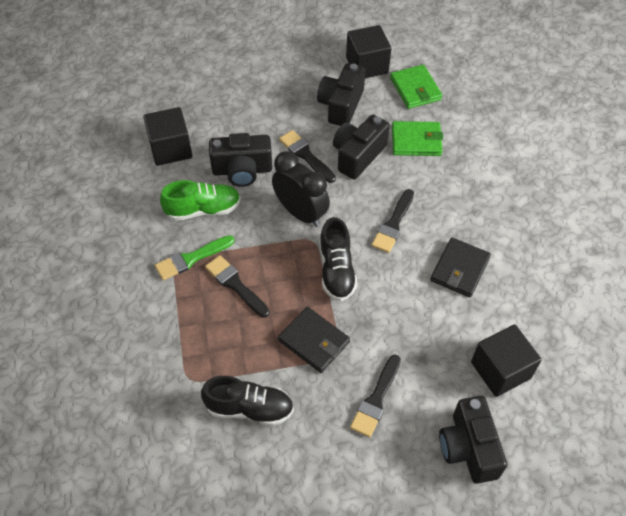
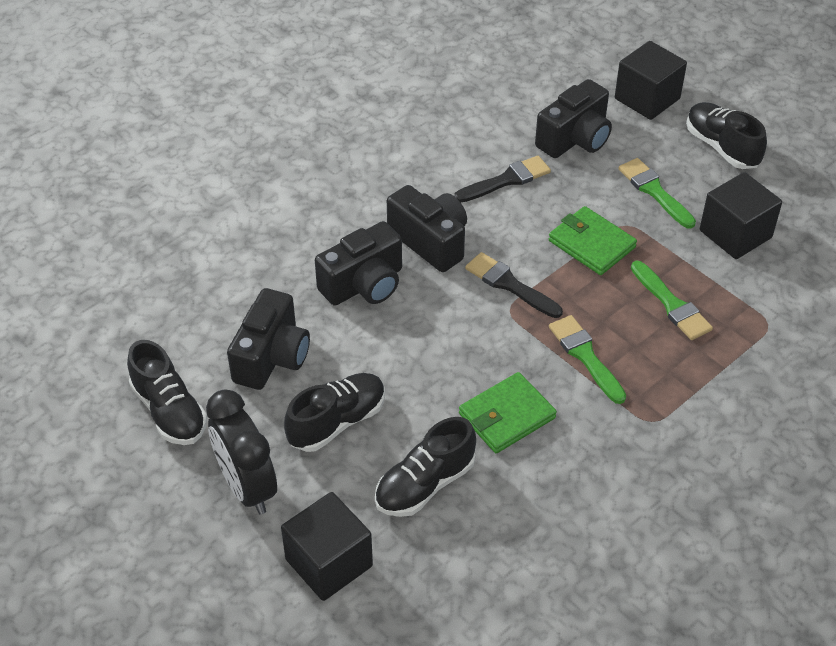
black brush: 4 -> 2
black shoe: 2 -> 4
black wallet: 2 -> 0
green brush: 1 -> 3
green shoe: 1 -> 0

